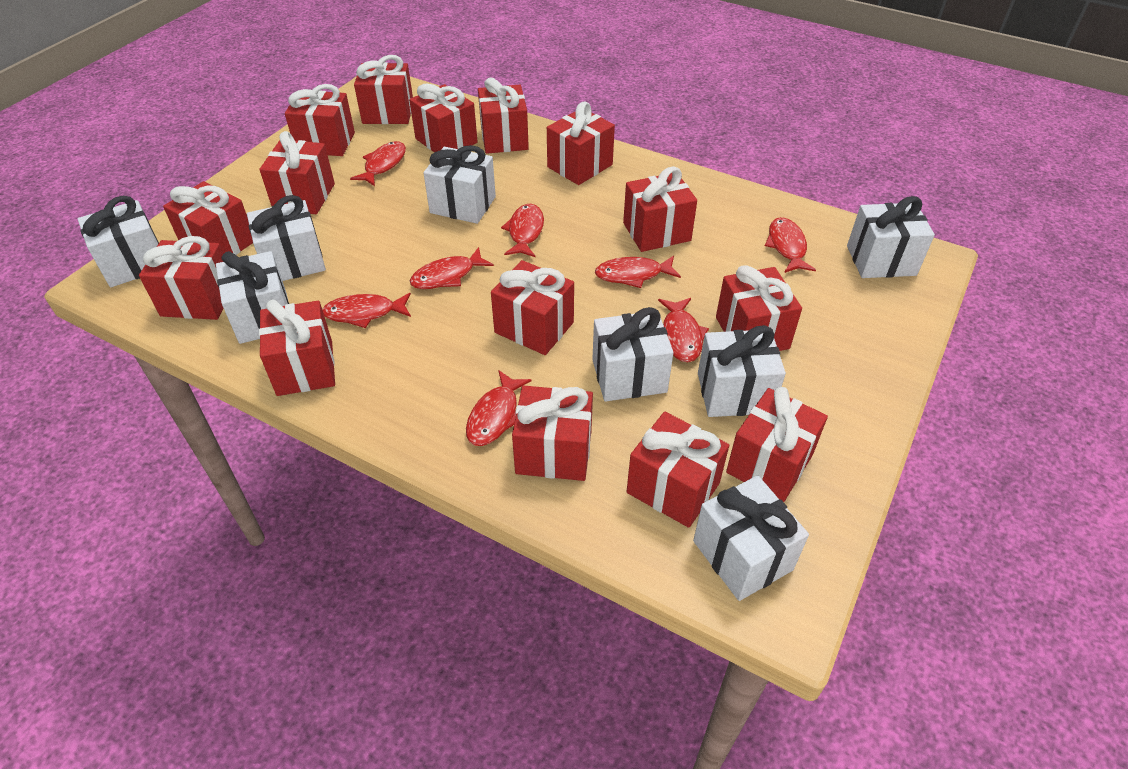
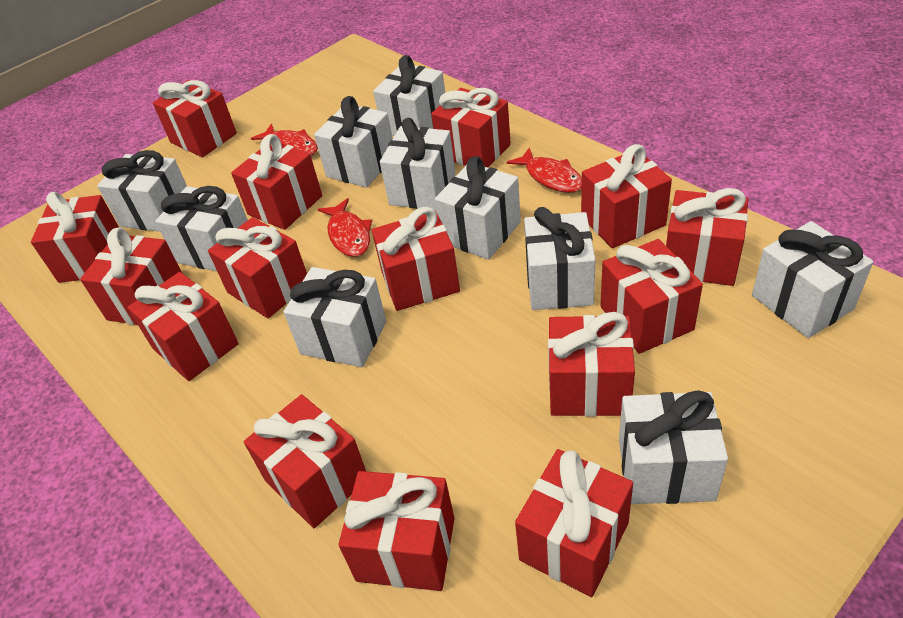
red fish: 8 -> 3
white gift: 8 -> 10

